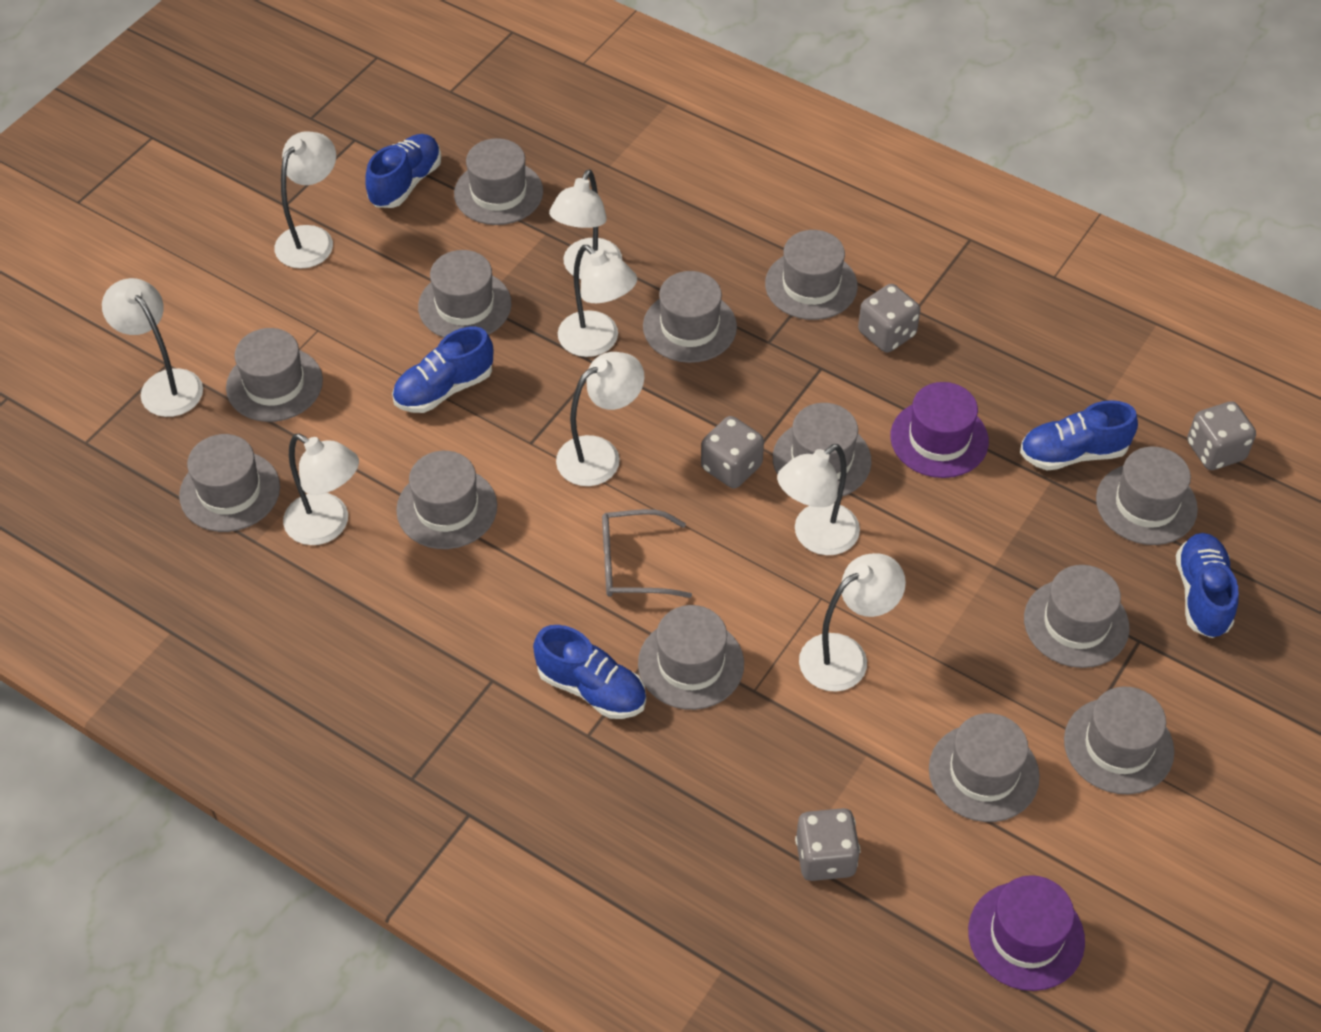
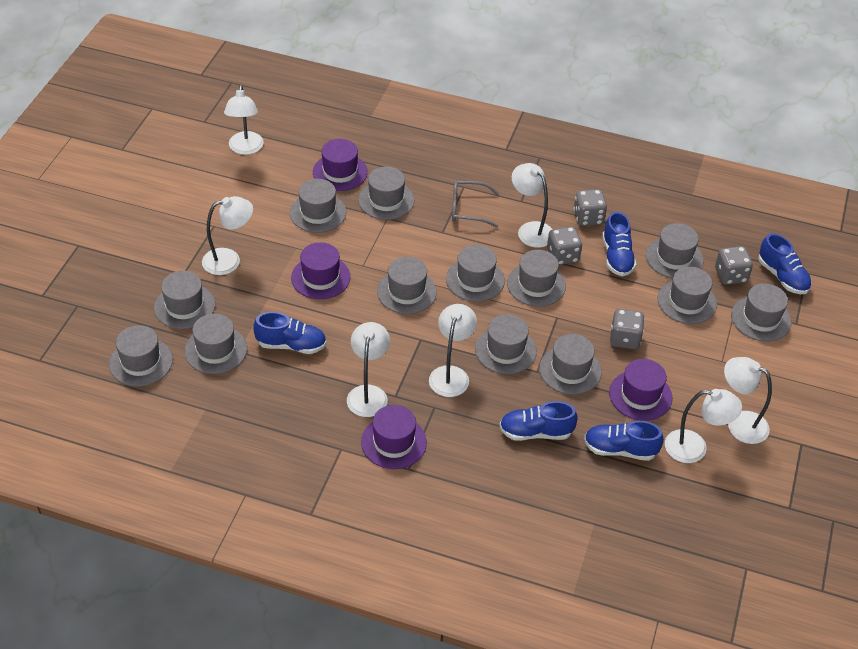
purple hat: 2 -> 4
white lamp: 8 -> 7

